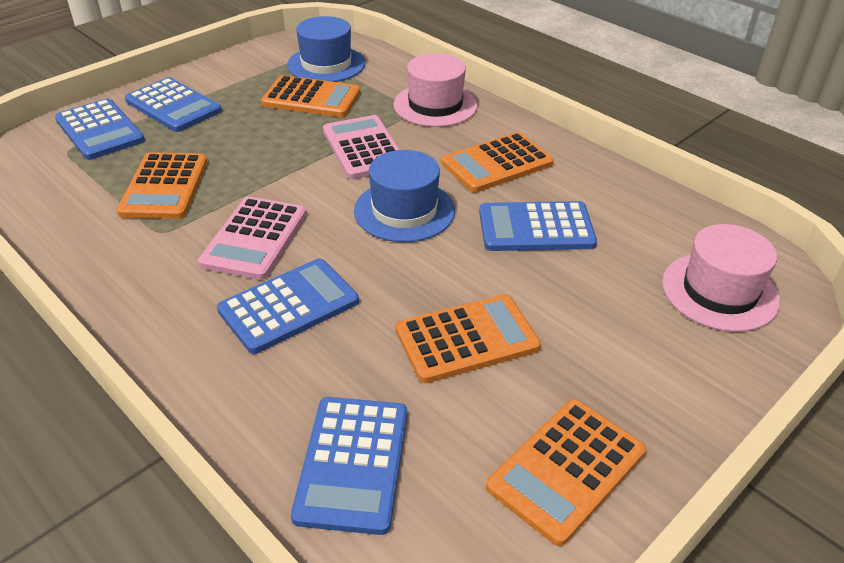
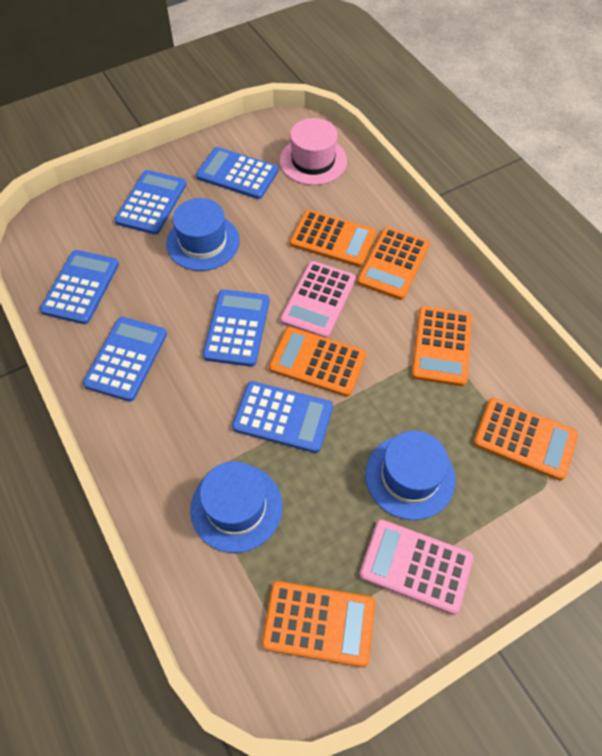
blue calculator: 5 -> 6
blue hat: 2 -> 3
orange calculator: 5 -> 6
pink hat: 2 -> 1

